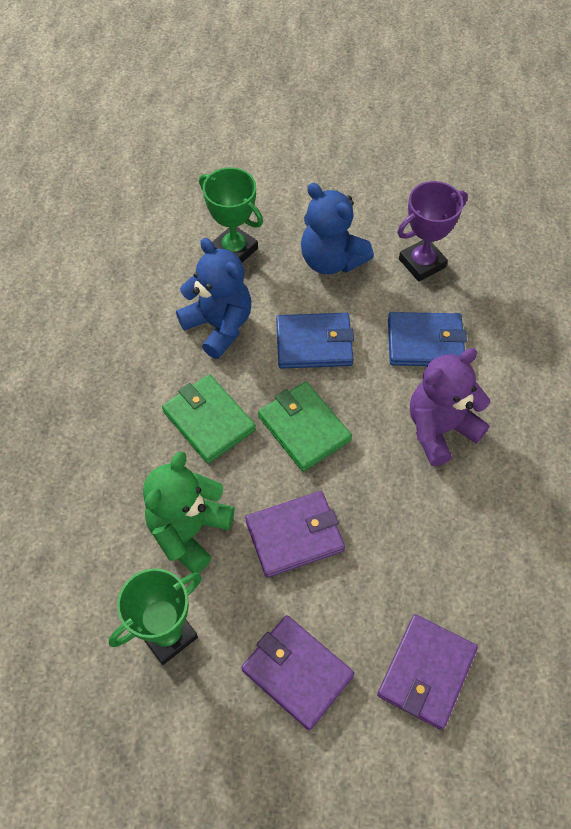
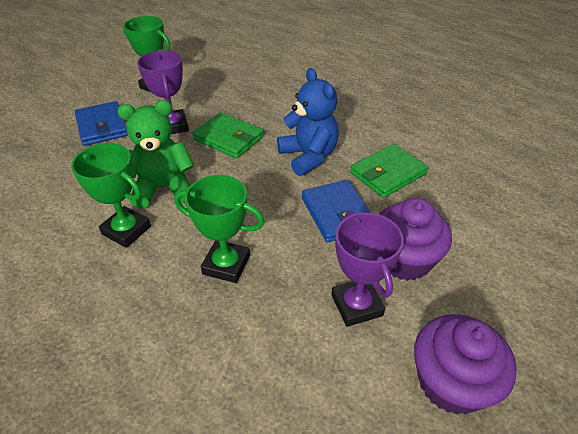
blue teddy bear: 2 -> 1
green trophy: 2 -> 3
purple cupcake: 0 -> 2
purple teddy bear: 1 -> 0
purple trophy: 1 -> 2
purple wallet: 3 -> 0

